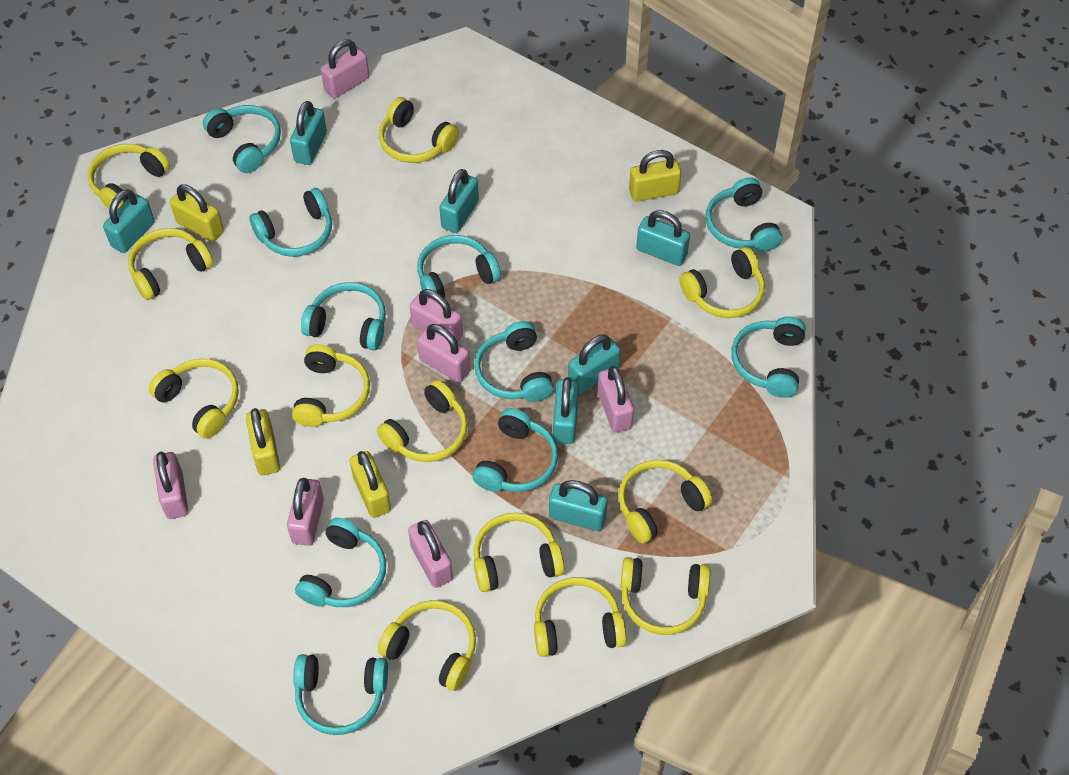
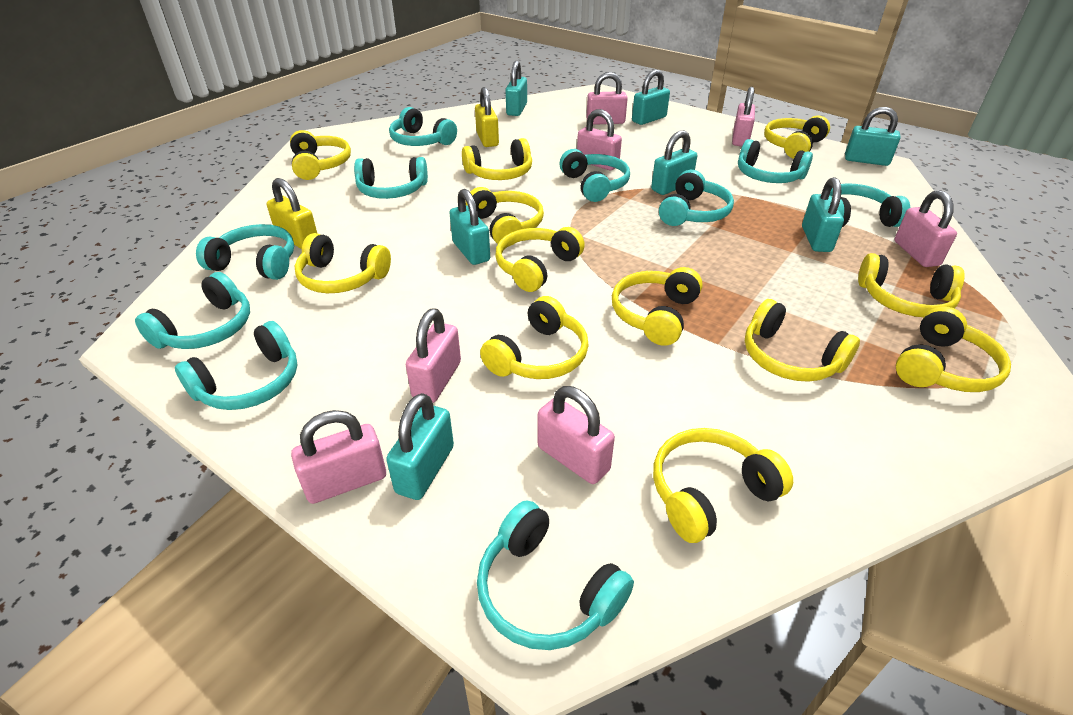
yellow padlock: 4 -> 2

